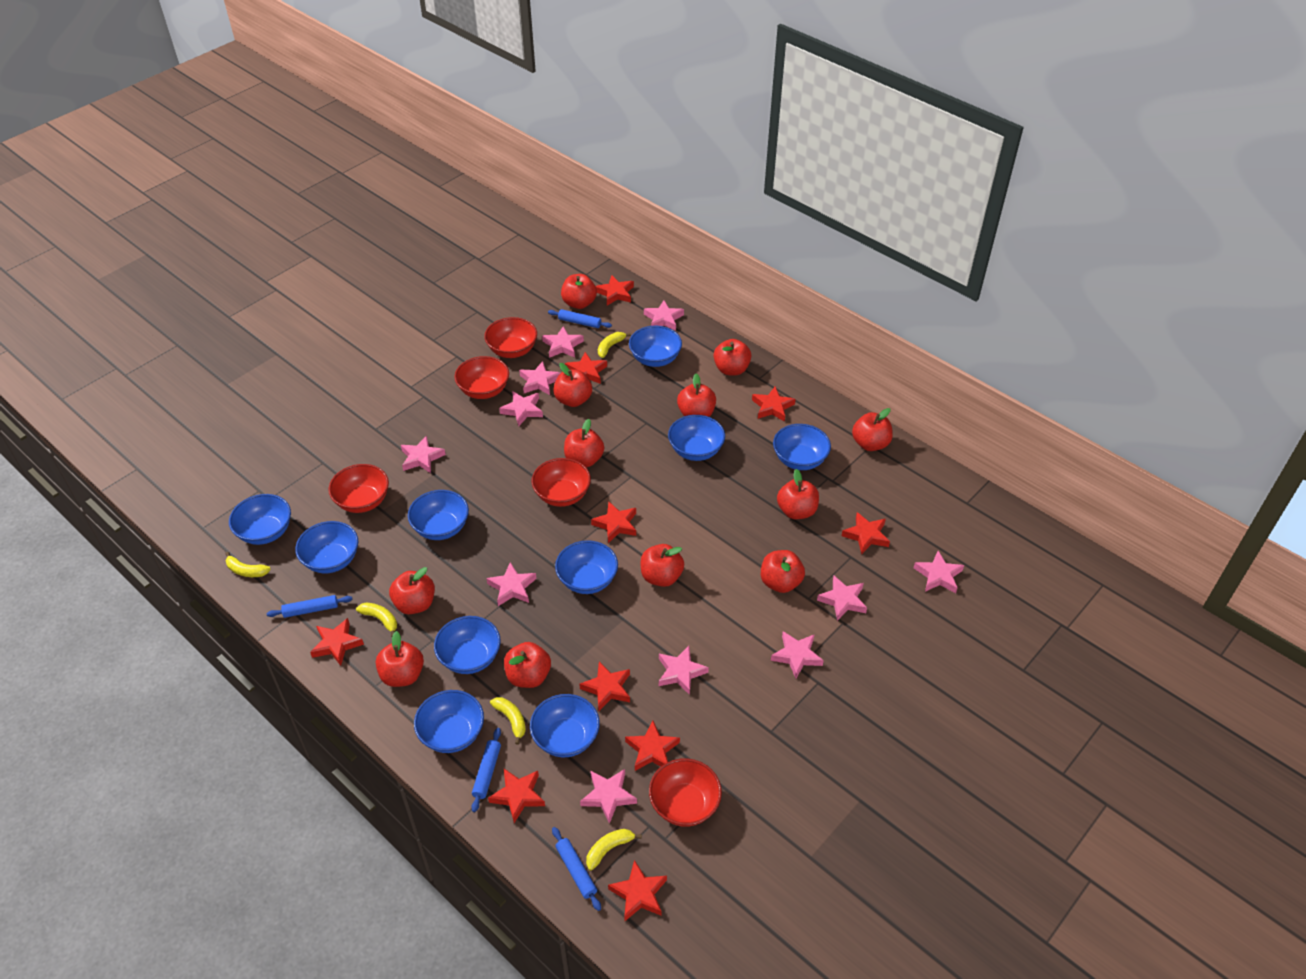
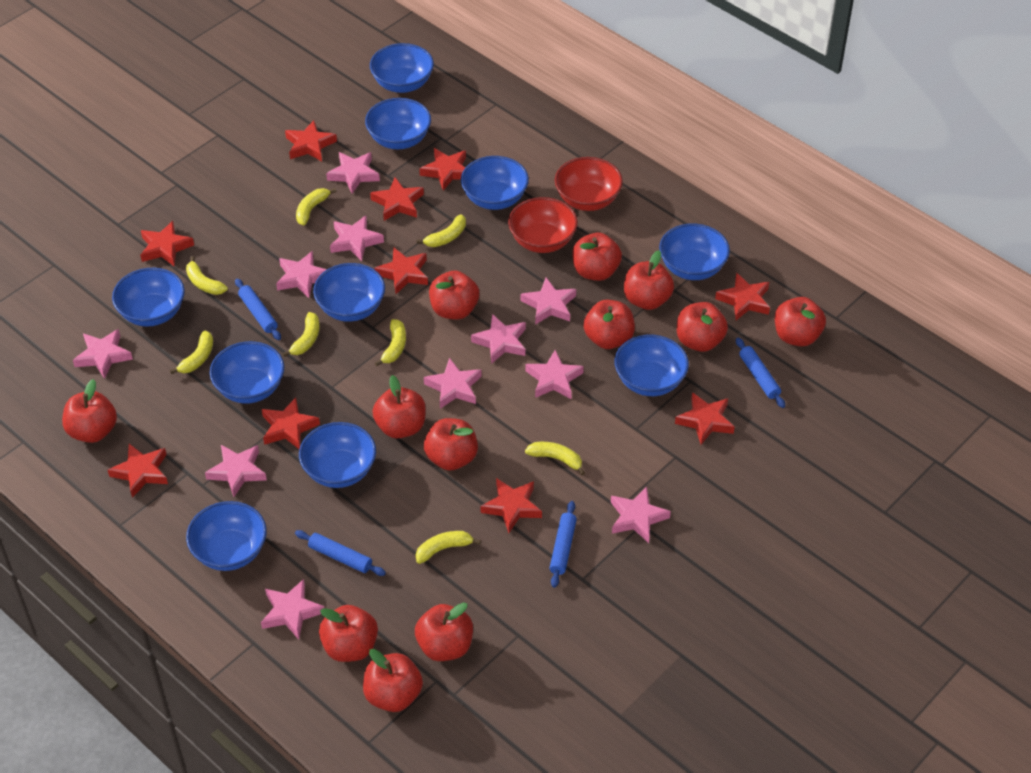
red bowl: 5 -> 2
yellow banana: 5 -> 8

